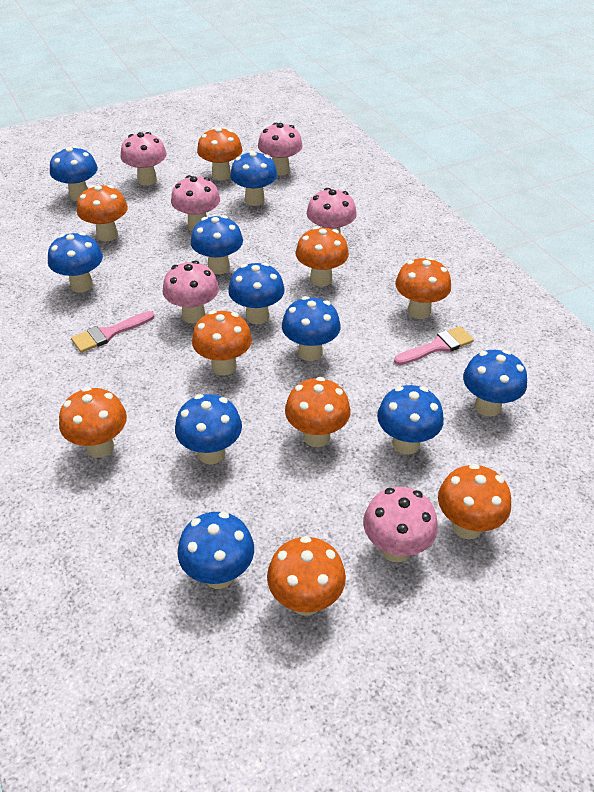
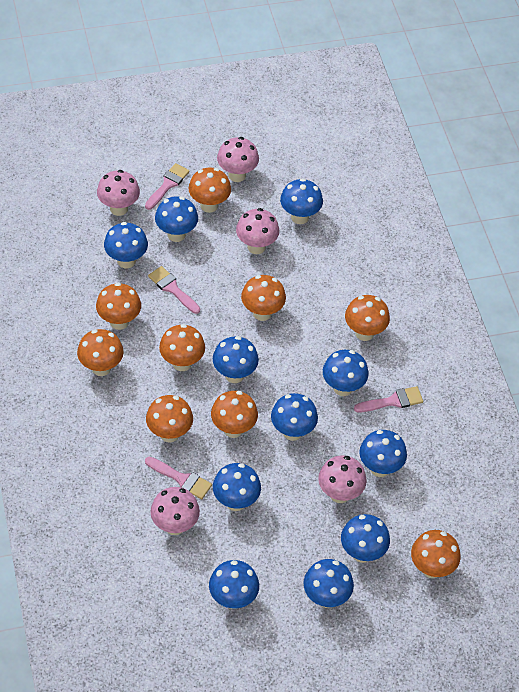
blue mushroom: 10 -> 11
pink brush: 2 -> 4
pink mushroom: 6 -> 5

